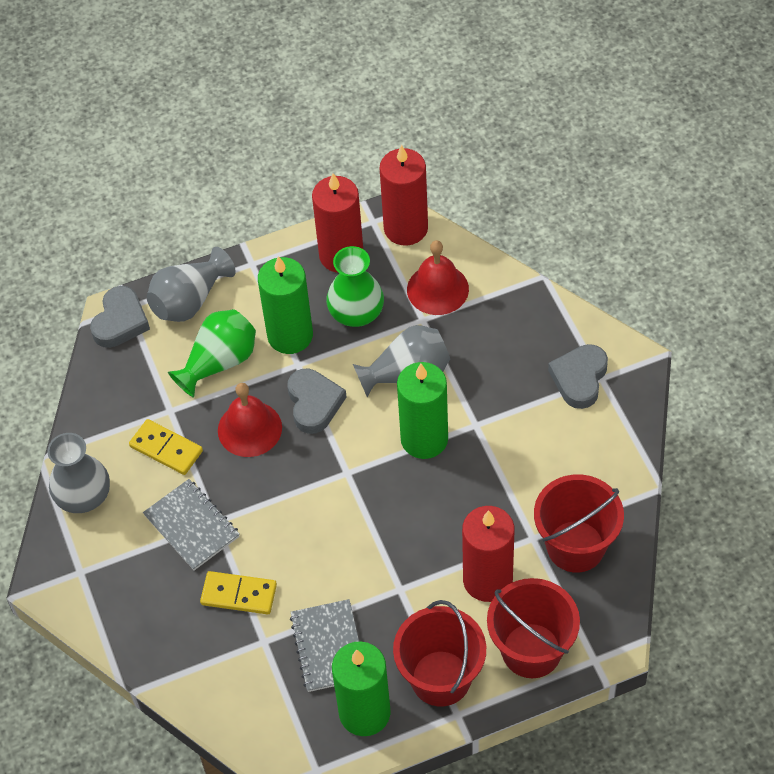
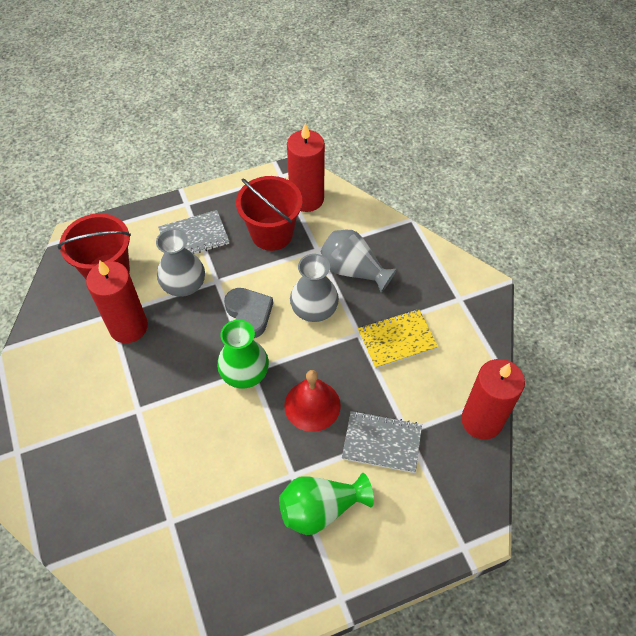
green candle: 3 -> 0
grey heart: 3 -> 1
red bell: 2 -> 1
red bucket: 3 -> 2
yellow domino: 2 -> 0
yellow notebook: 0 -> 1

